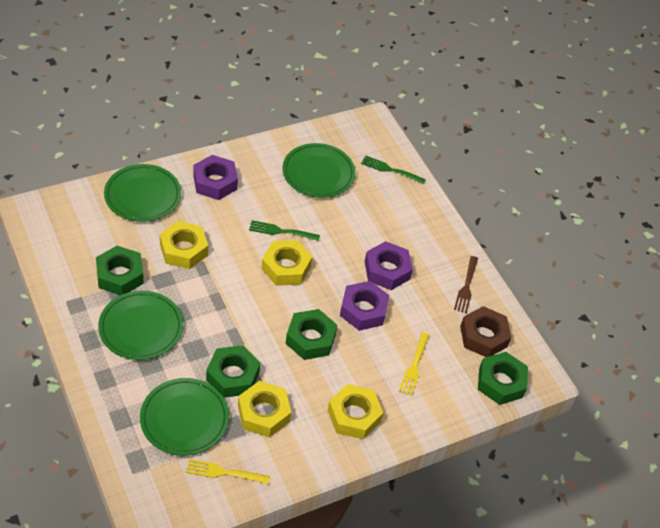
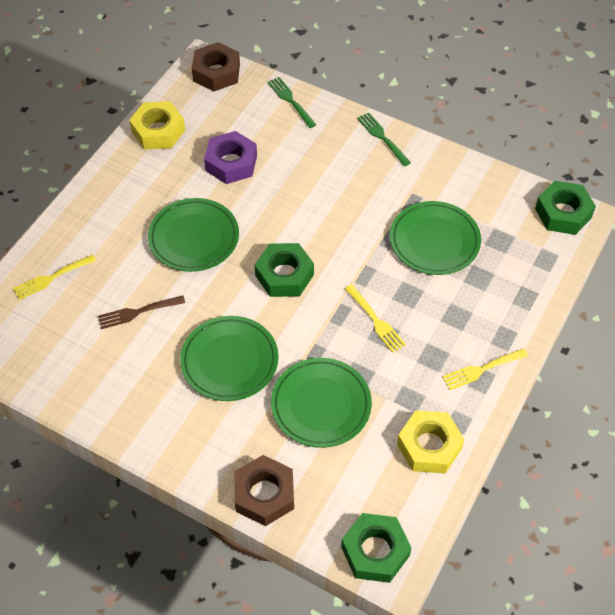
brown nut: 1 -> 2
green nut: 4 -> 3
purple nut: 3 -> 1
yellow fork: 2 -> 3
yellow nut: 4 -> 2

